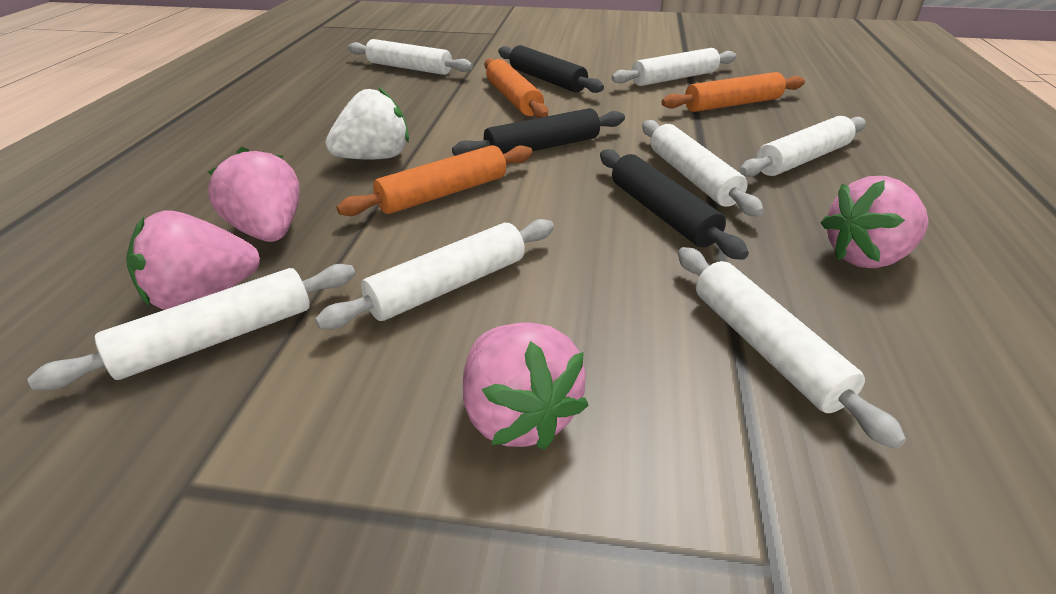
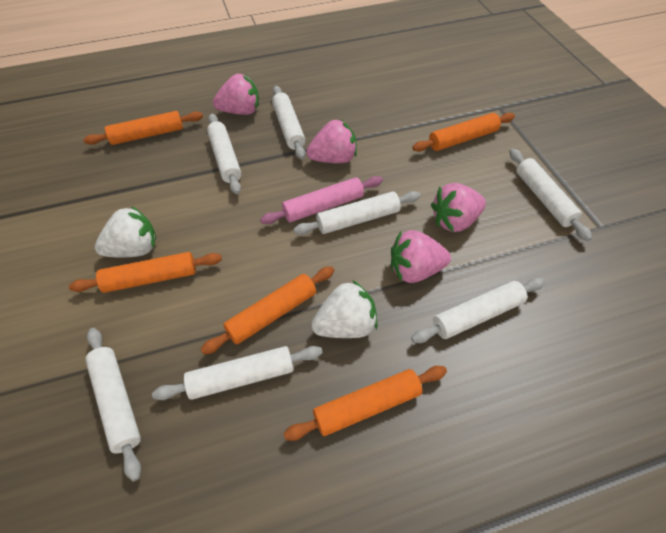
black rolling pin: 3 -> 0
orange rolling pin: 3 -> 5
pink rolling pin: 0 -> 1
white strawberry: 1 -> 2

